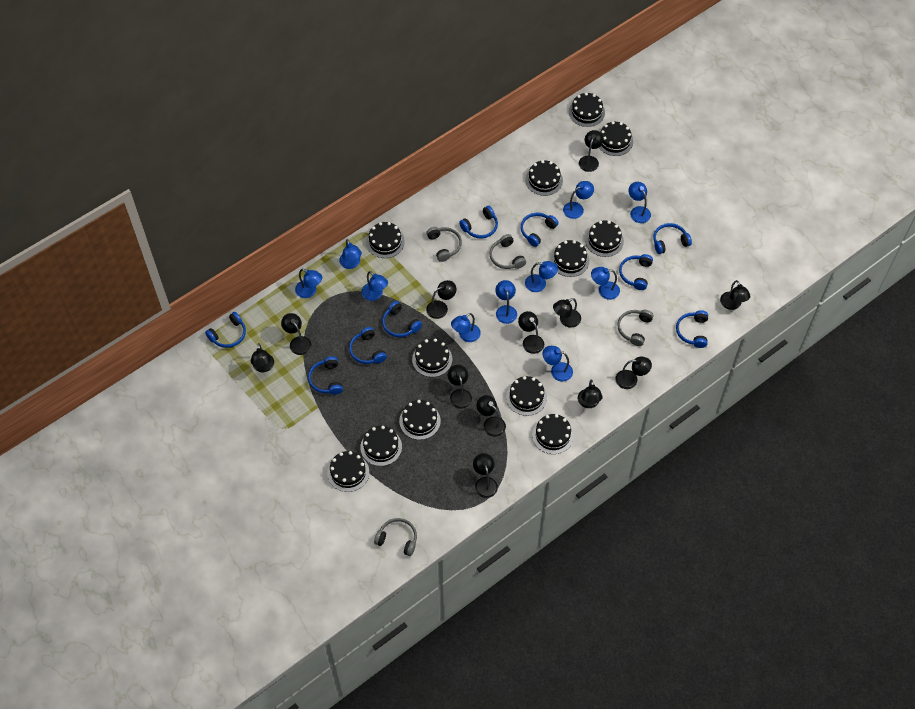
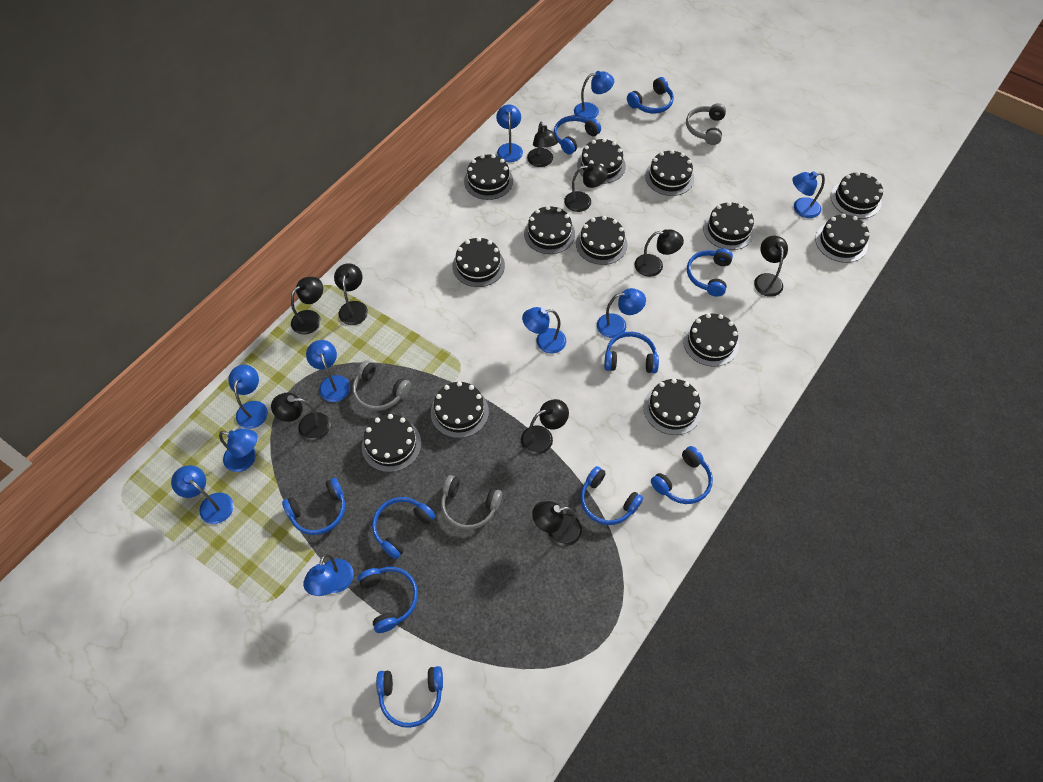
black cake: 12 -> 13
black lamp: 12 -> 9
blue headphones: 9 -> 10
grey headphones: 4 -> 3

